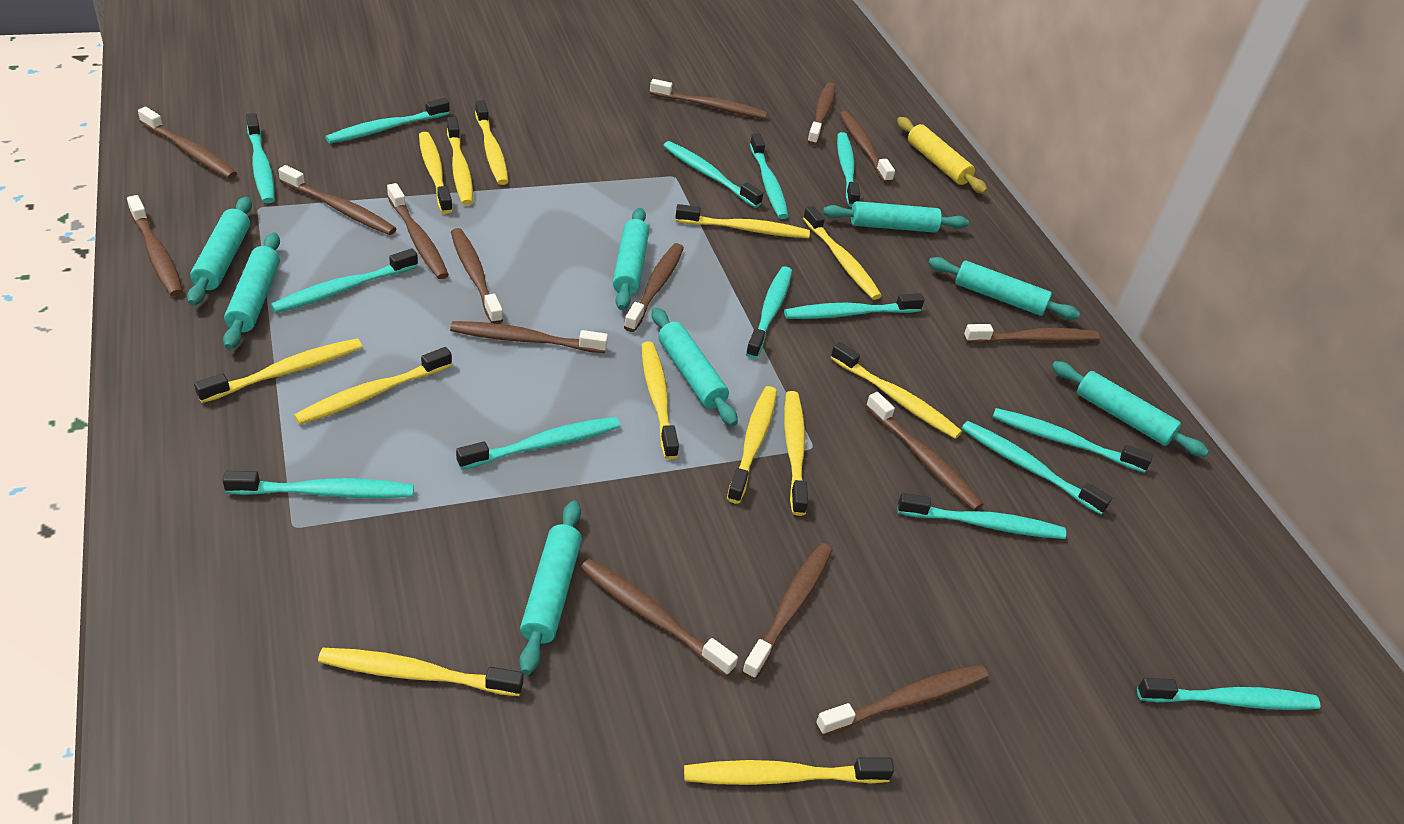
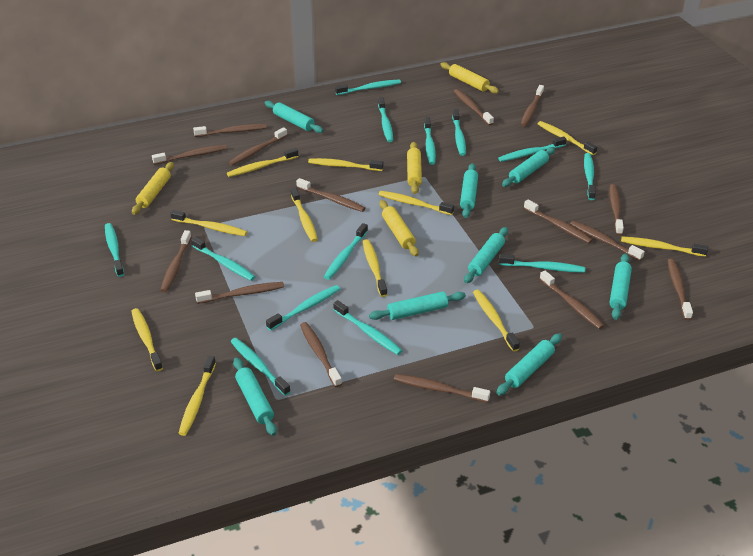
turquoise toothbrush: 14 -> 13
yellow rolling pin: 1 -> 4
yellow toothbrush: 13 -> 11

